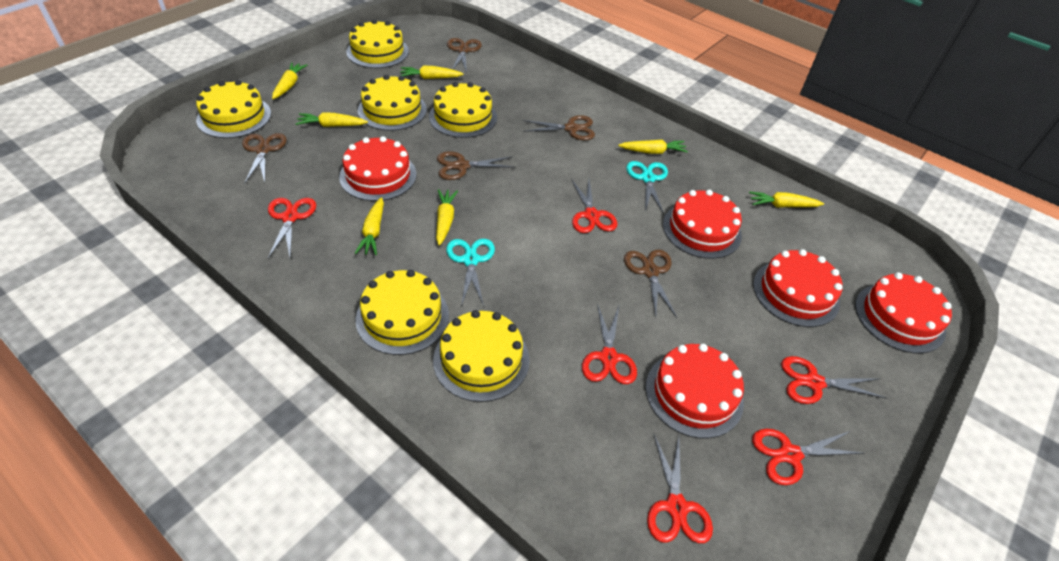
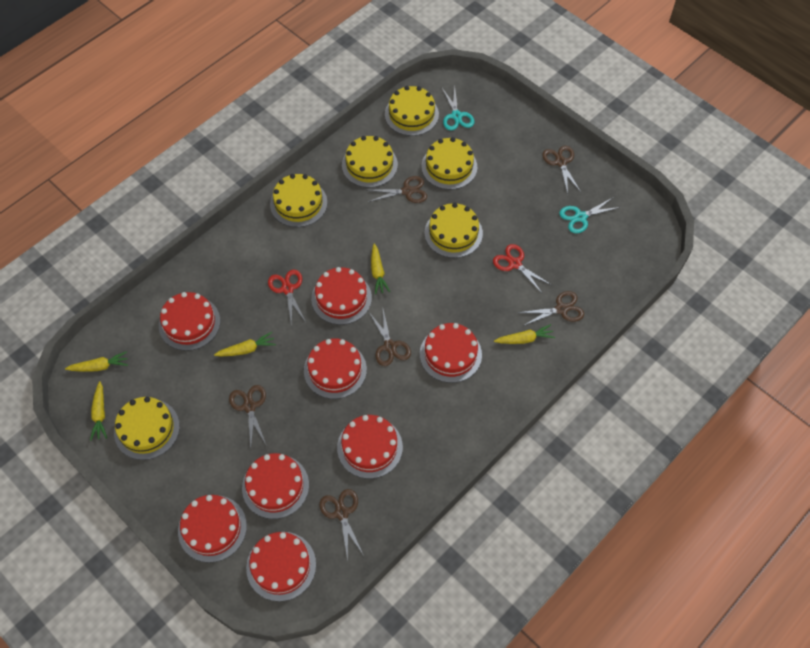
brown scissors: 5 -> 6
red cake: 5 -> 8
red scissors: 6 -> 2
yellow carrot: 7 -> 5

